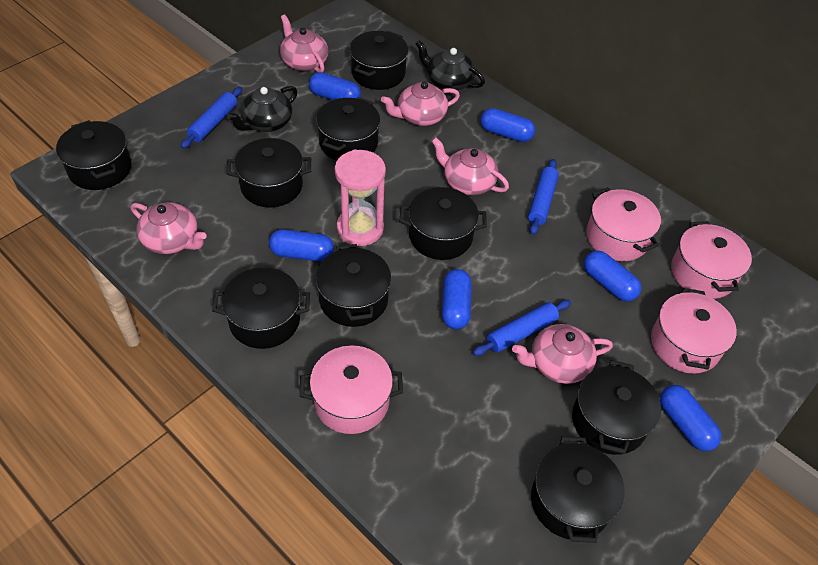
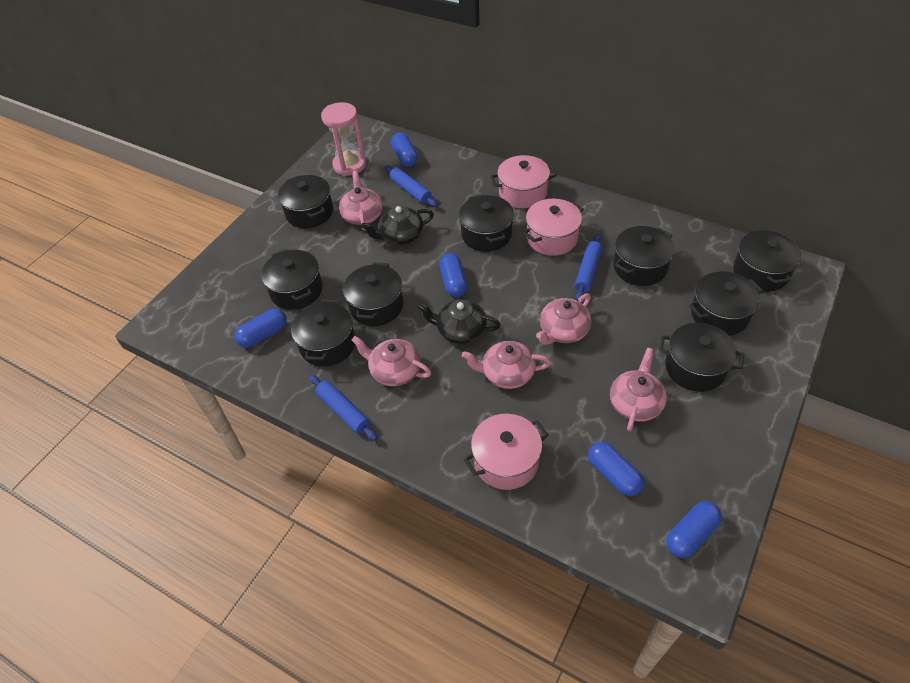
blue capsule: 6 -> 5
pink pot: 4 -> 3

